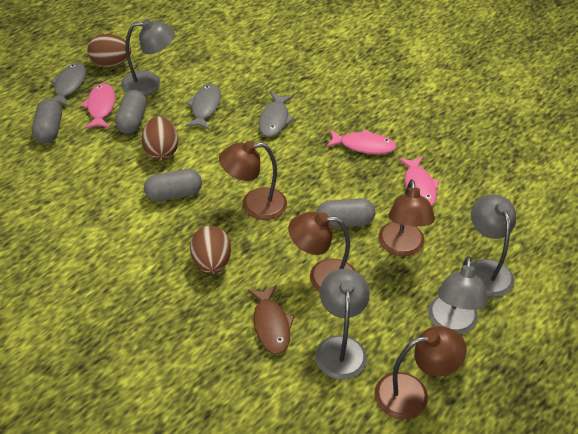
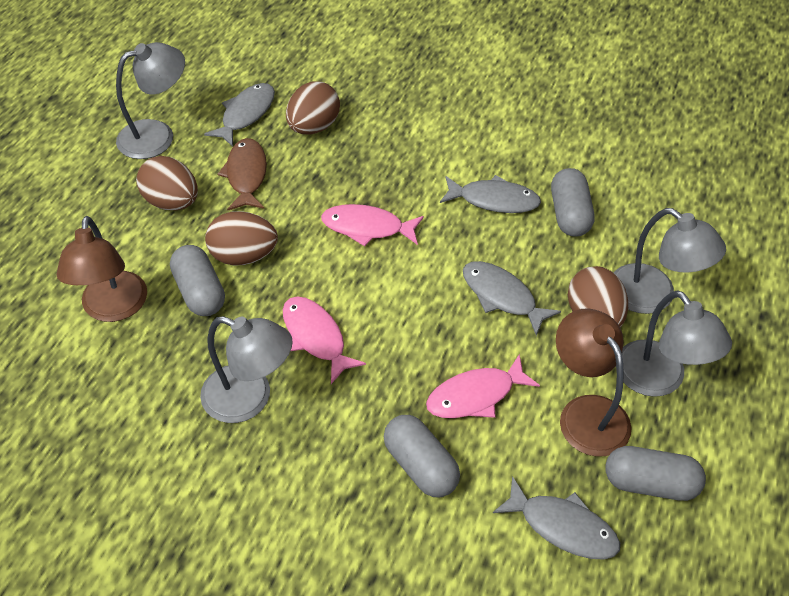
brown egg: 3 -> 4
brown lamp: 4 -> 2
grey fish: 3 -> 4

